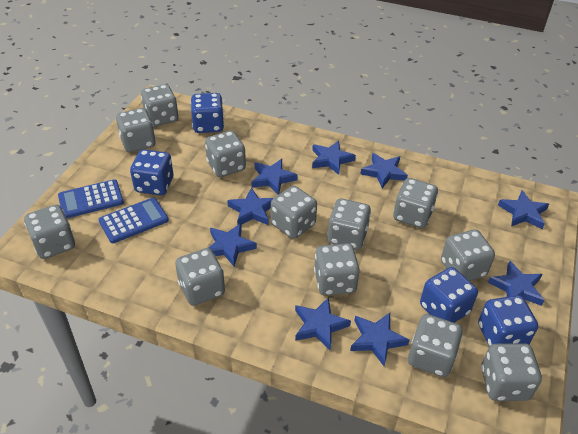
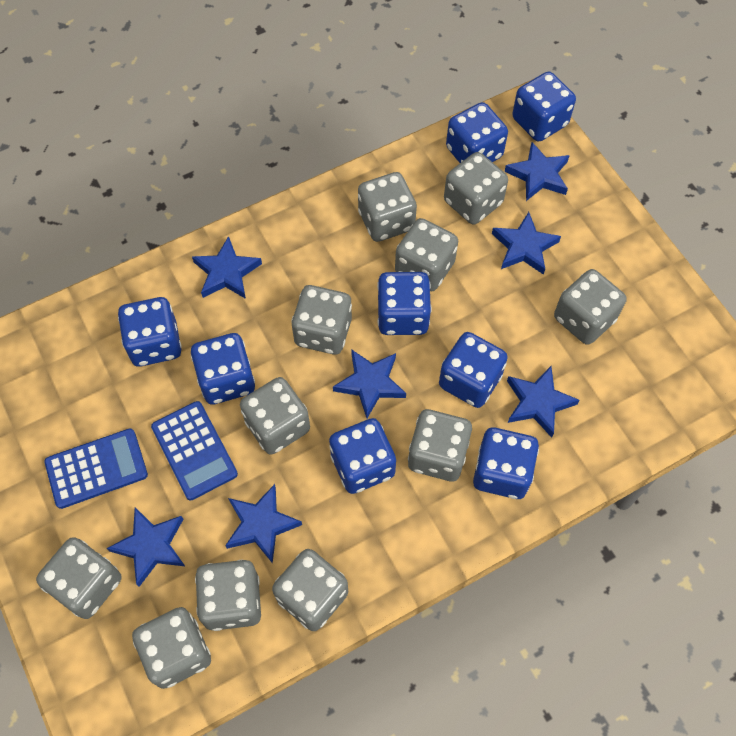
blue dice: 4 -> 8
blue star: 9 -> 7
grey dice: 12 -> 11

